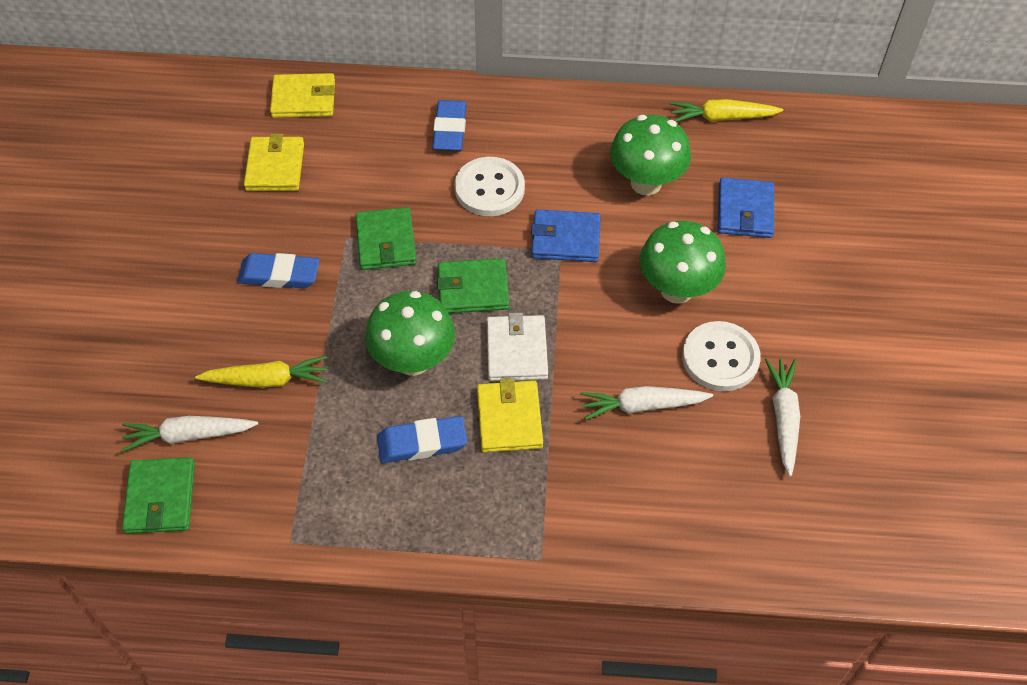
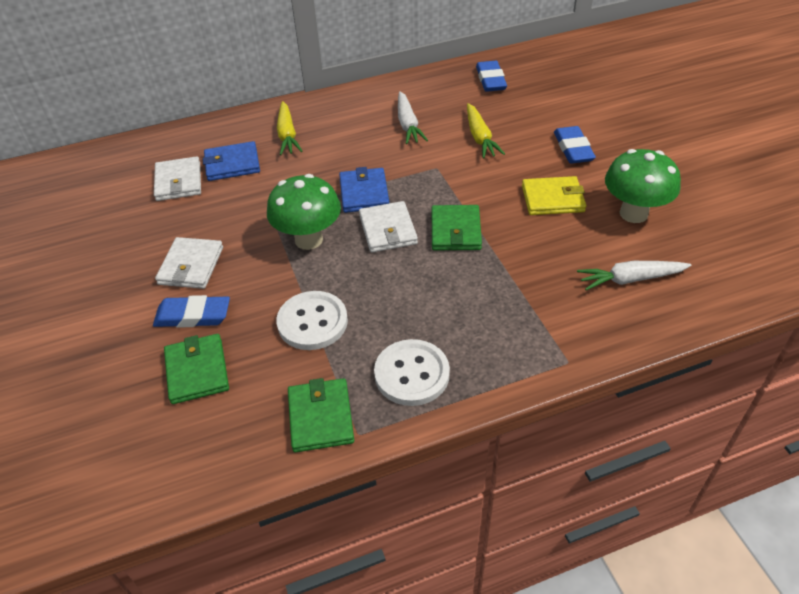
green mushroom: 3 -> 2
white carrot: 3 -> 2
white wallet: 1 -> 3
yellow wallet: 3 -> 1

